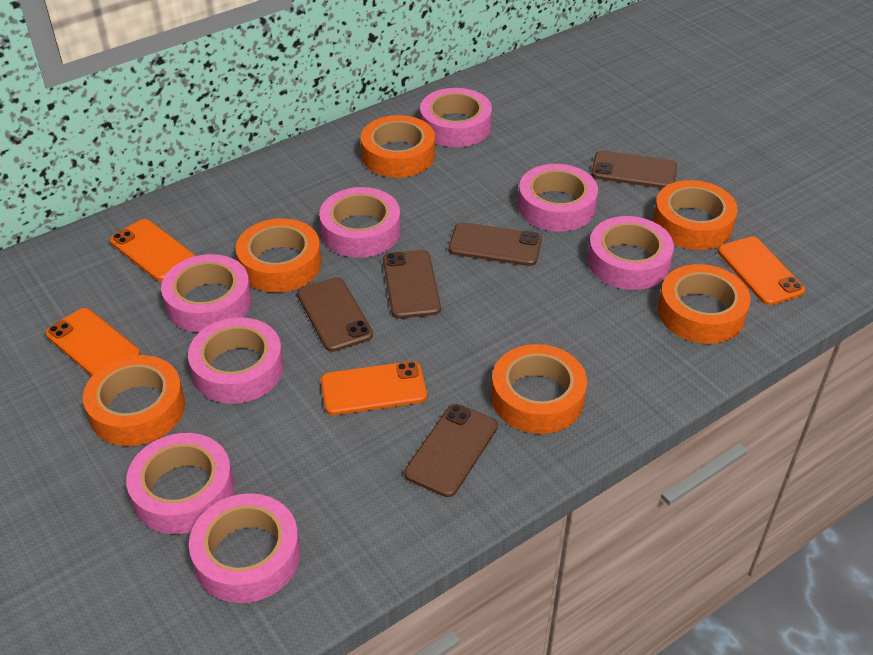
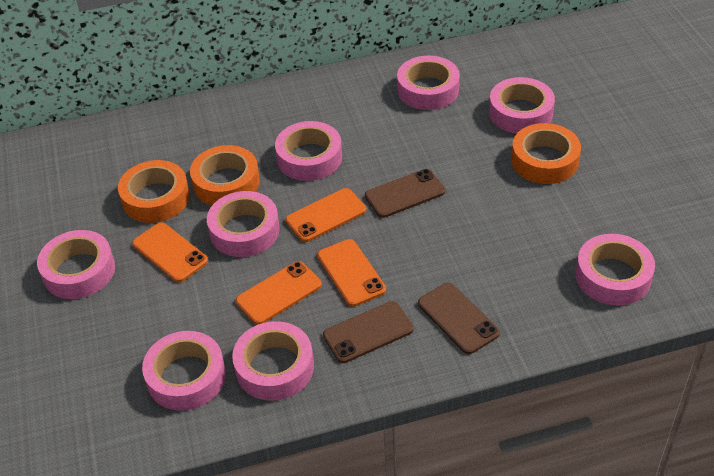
brown phone: 5 -> 3
orange tape: 6 -> 3

